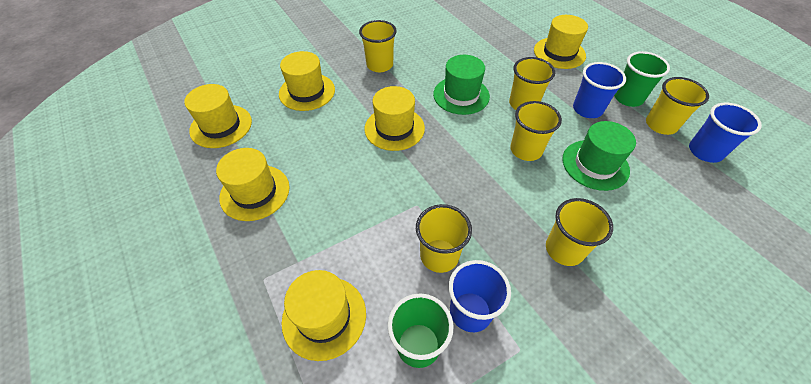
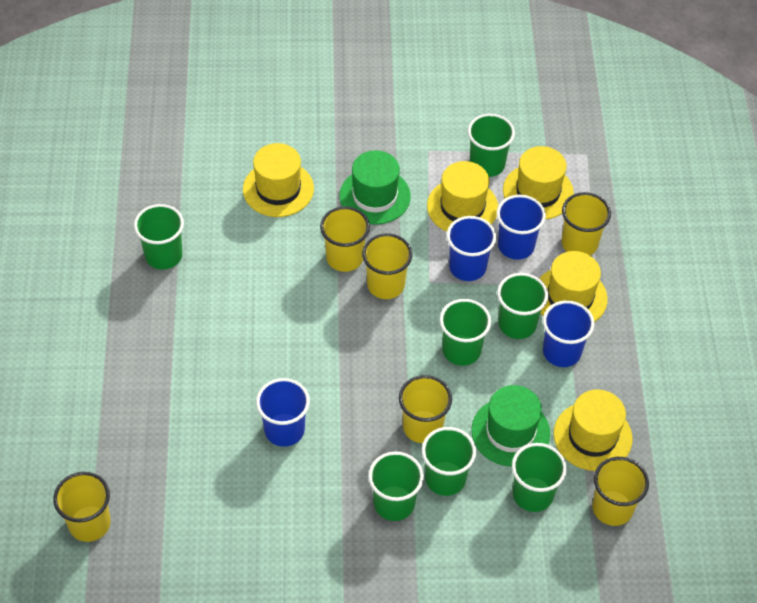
blue cup: 3 -> 4
green cup: 2 -> 7
yellow hat: 6 -> 5

